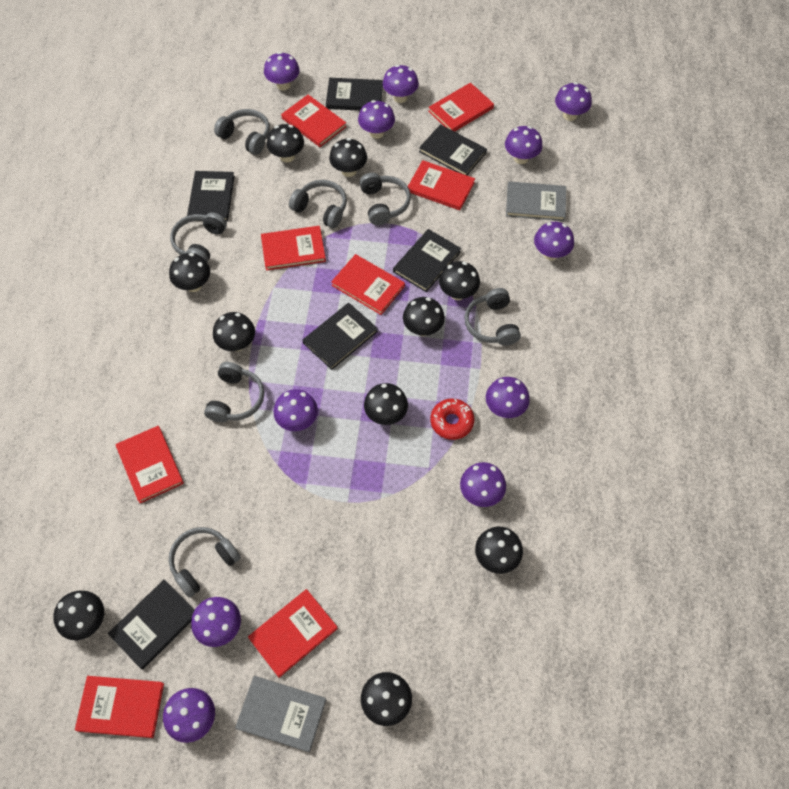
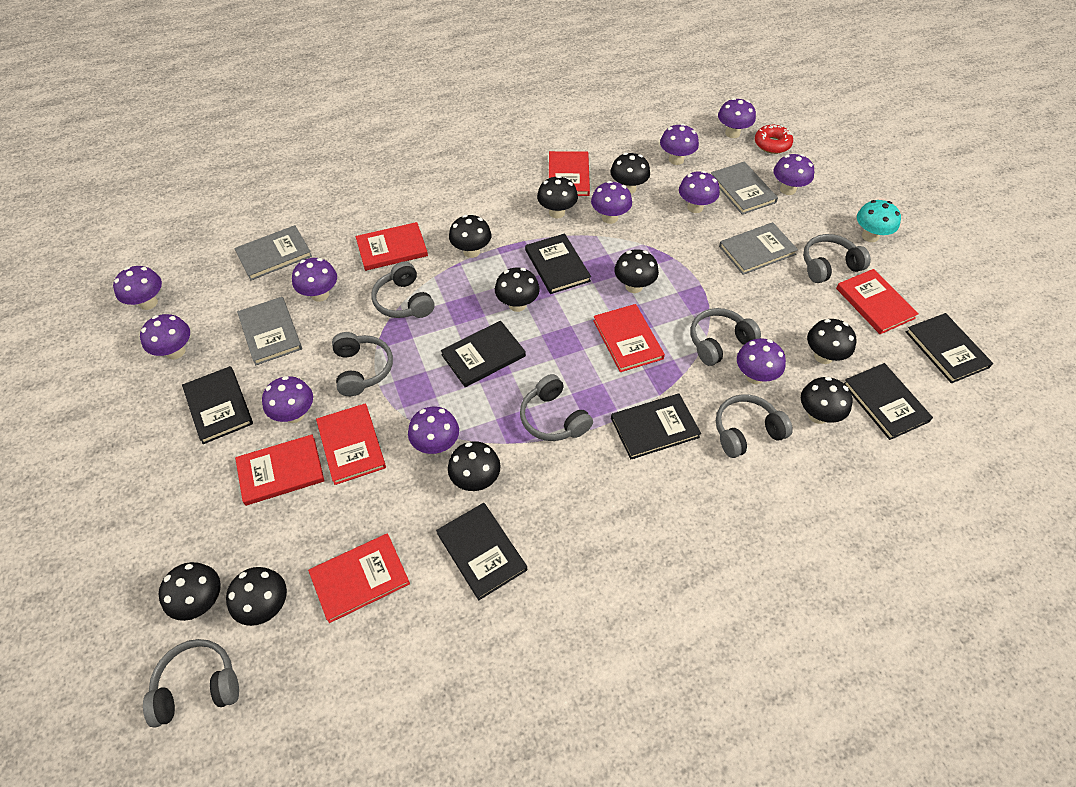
black book: 6 -> 7
grey book: 2 -> 4
red book: 8 -> 7
turquoise mushroom: 0 -> 1

